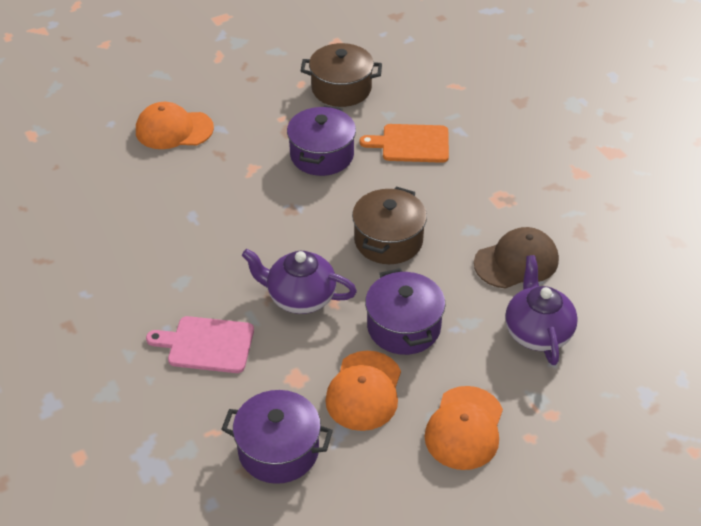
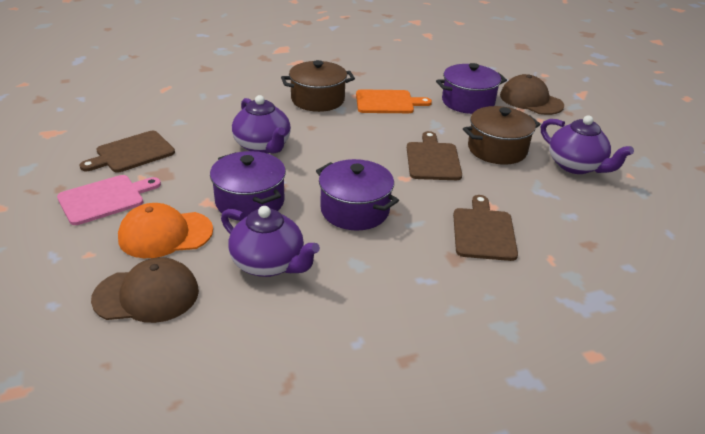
brown cap: 1 -> 2
brown cutting board: 0 -> 3
orange cap: 3 -> 1
purple teapot: 2 -> 3

